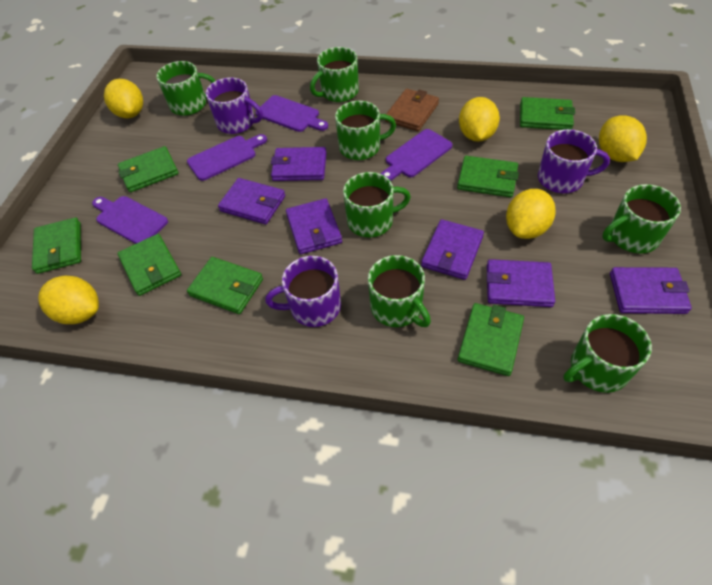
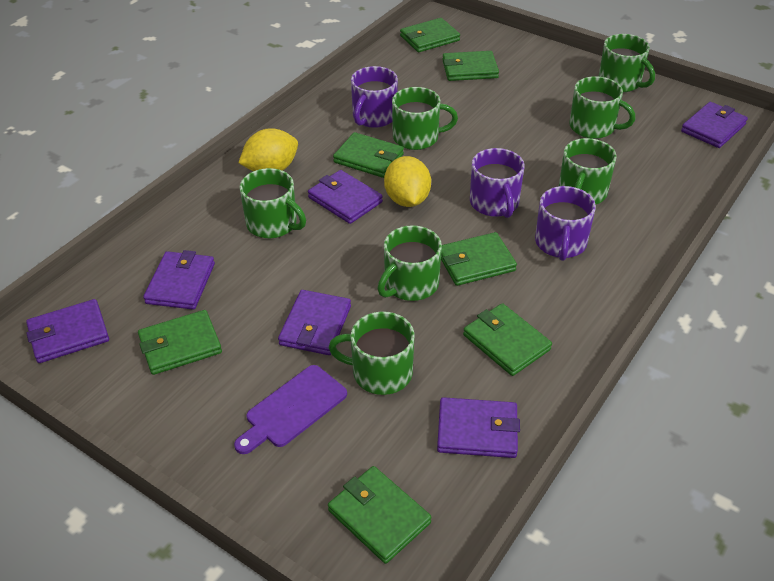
brown wallet: 1 -> 0
purple cutting board: 4 -> 1
yellow lemon: 5 -> 2

